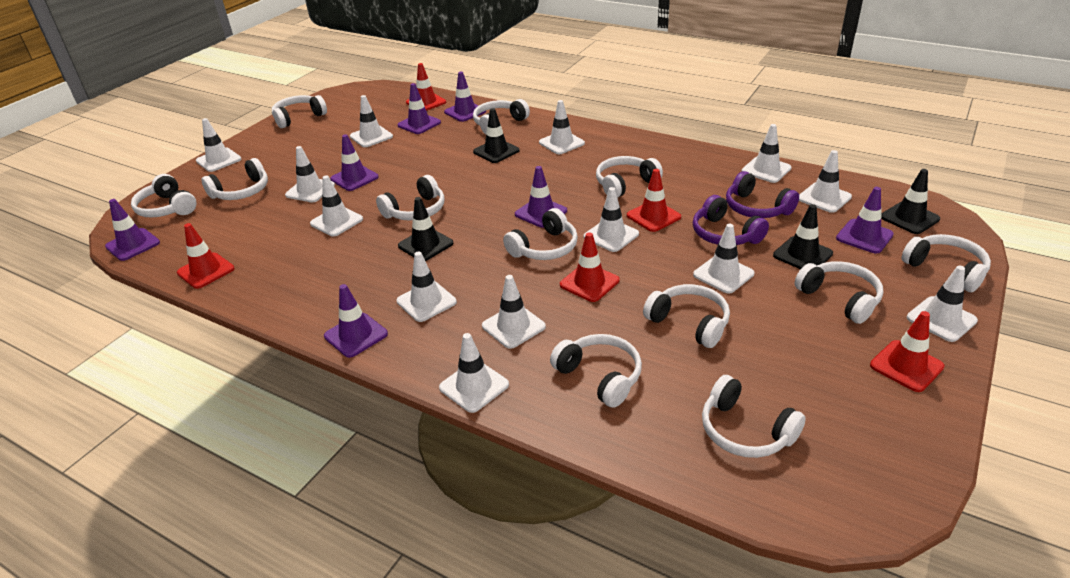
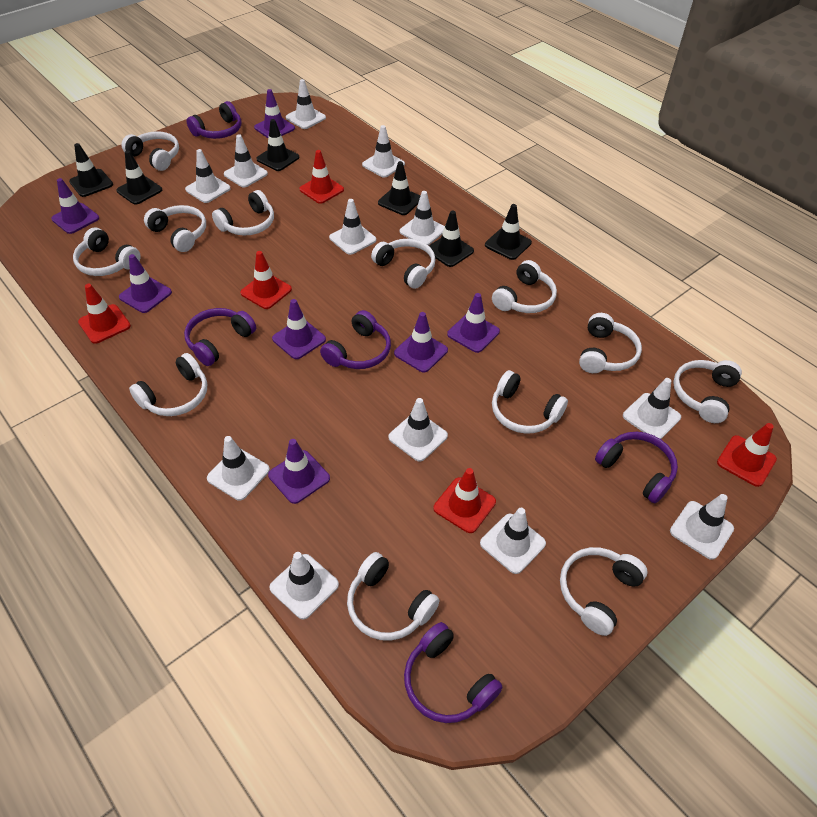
black traffic cone: 4 -> 6
purple headphones: 2 -> 5
white traffic cone: 13 -> 12

